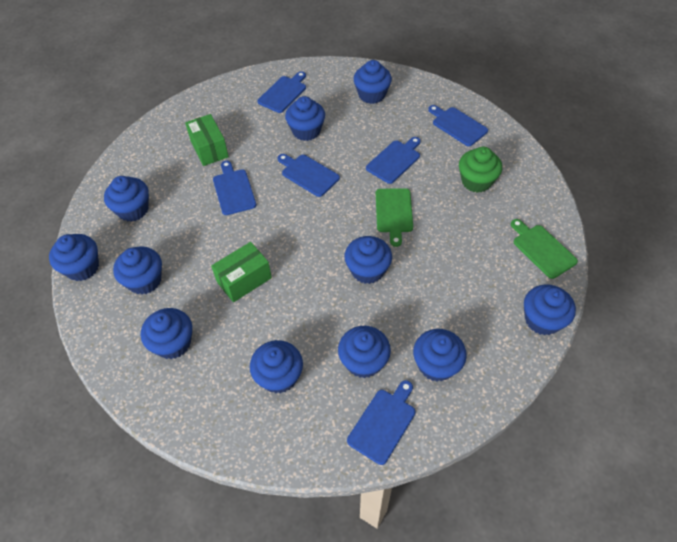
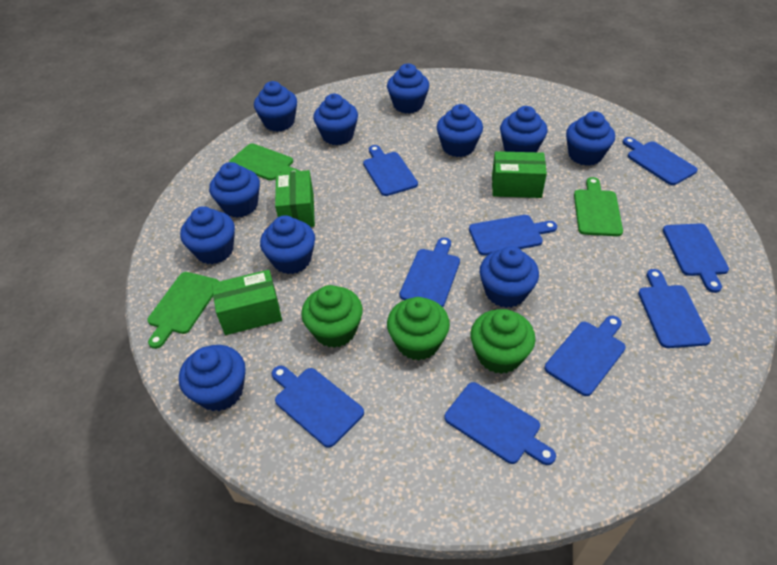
blue cutting board: 6 -> 9
green box: 2 -> 3
green cupcake: 1 -> 3
green cutting board: 2 -> 3

